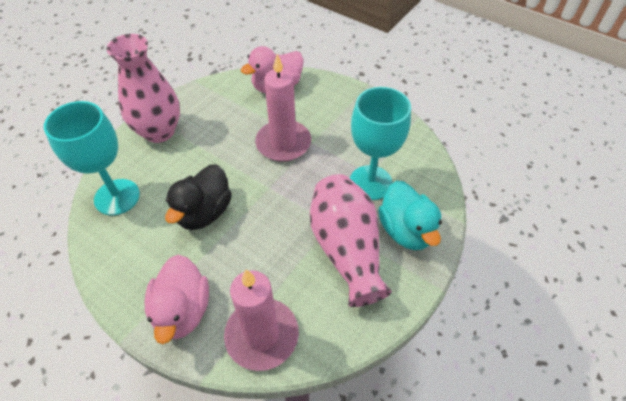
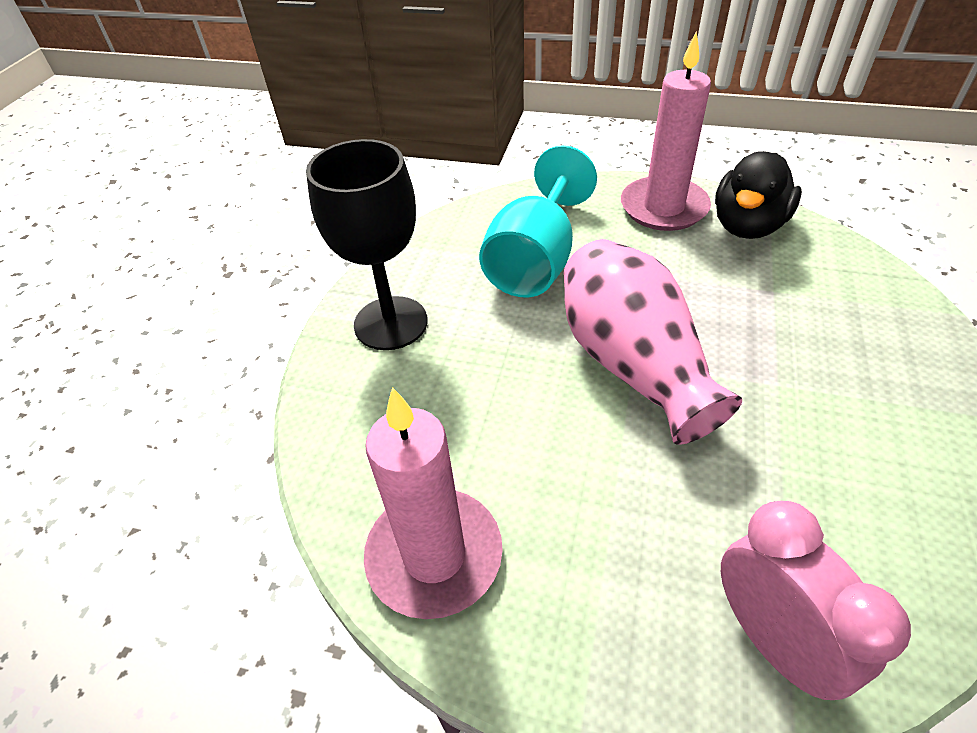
black goblet: 0 -> 1
pink clock: 0 -> 1
pink duck: 2 -> 0
pink vase: 2 -> 1
turquoise duck: 1 -> 0
turquoise goblet: 2 -> 1

